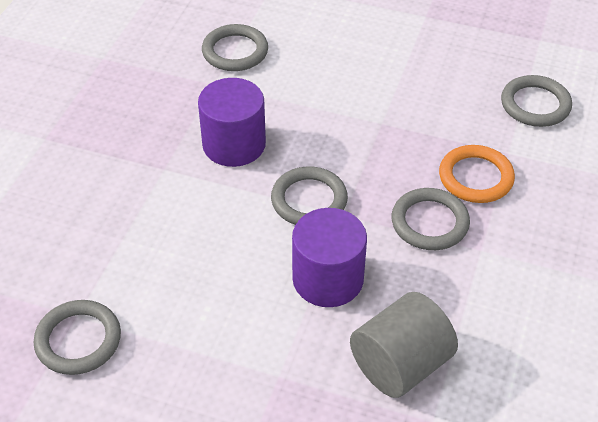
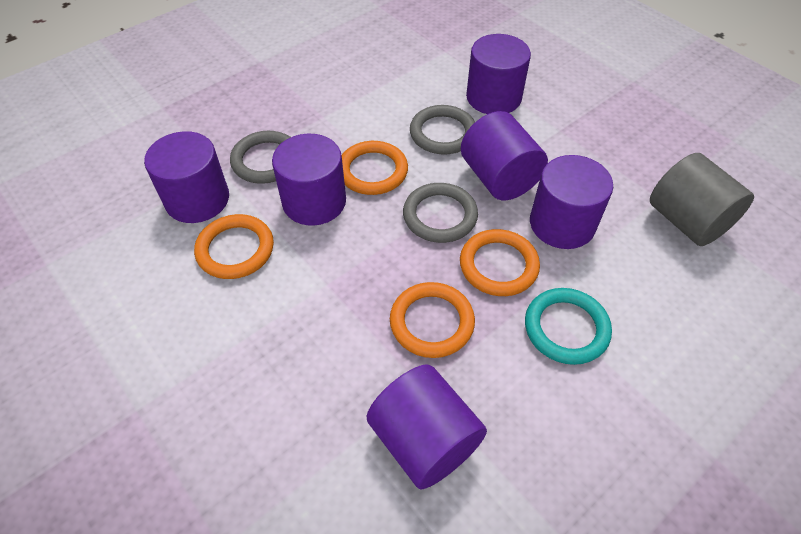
grey ring: 5 -> 3
orange ring: 1 -> 4
purple cylinder: 2 -> 6
turquoise ring: 0 -> 1

